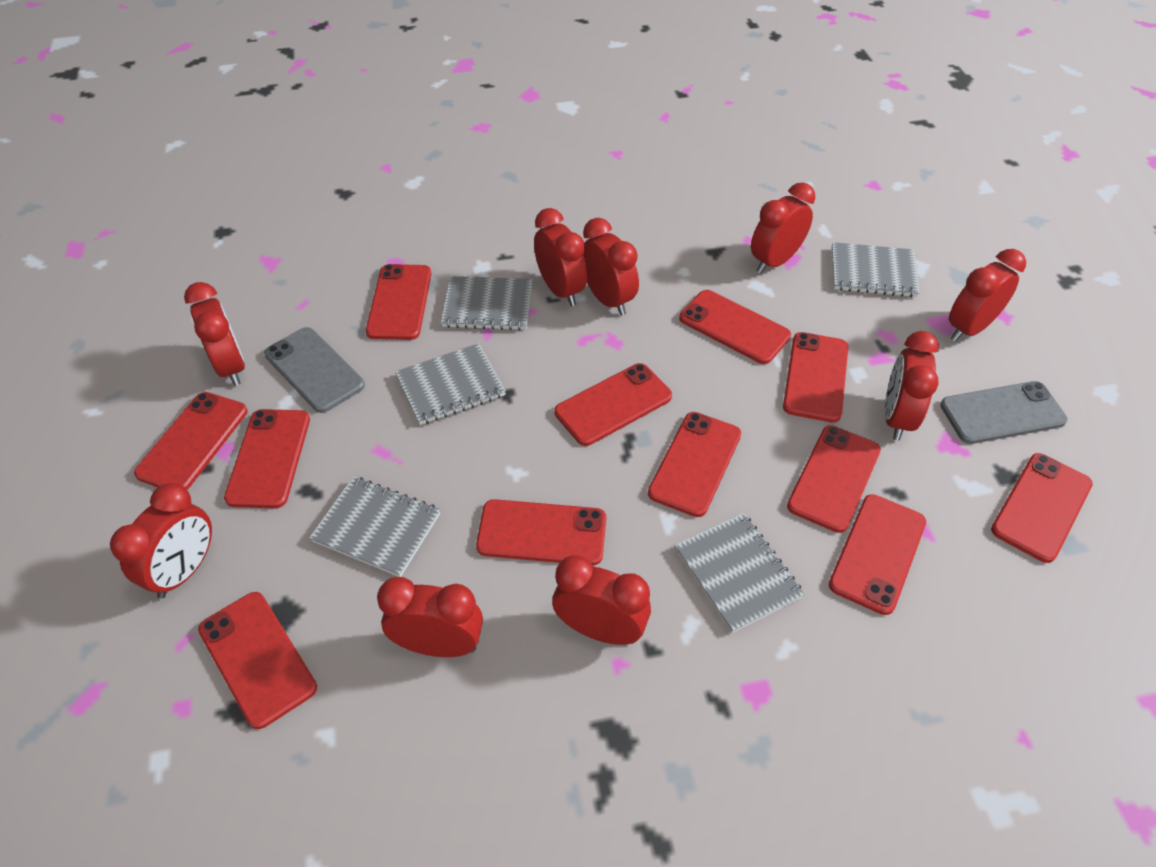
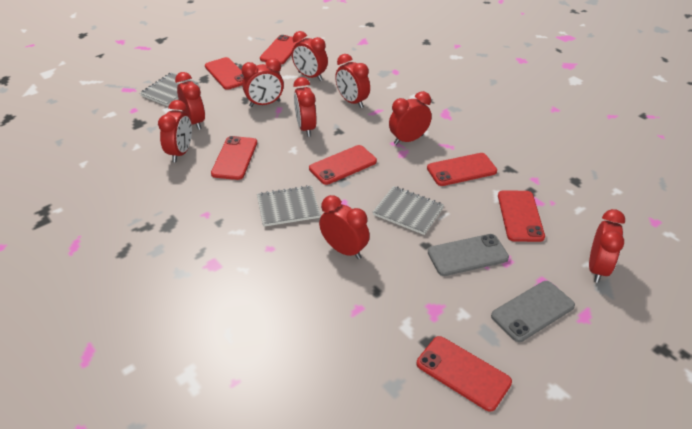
grey notebook: 5 -> 3
red phone: 12 -> 7

